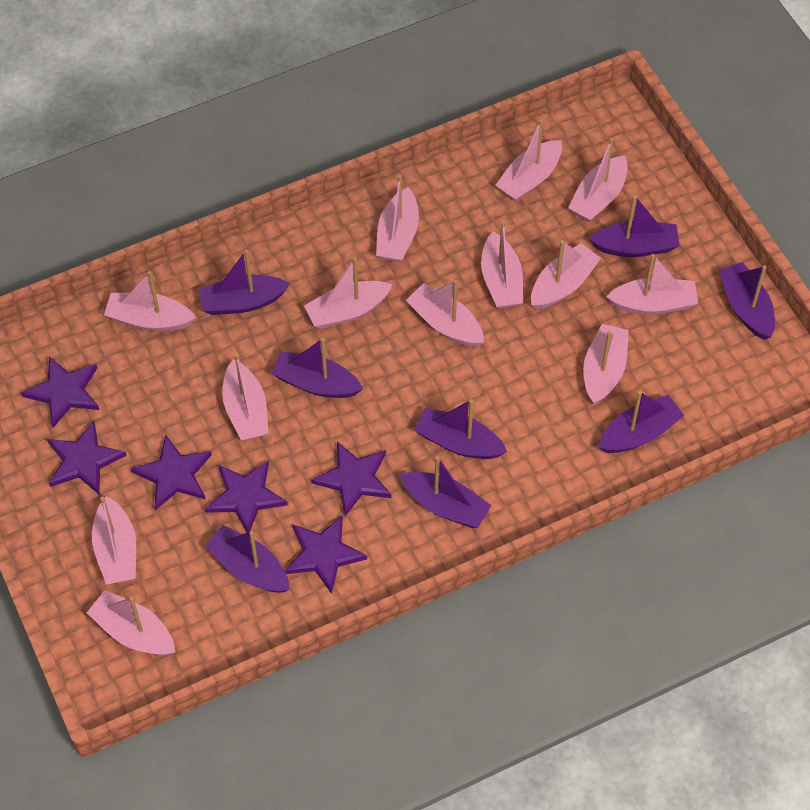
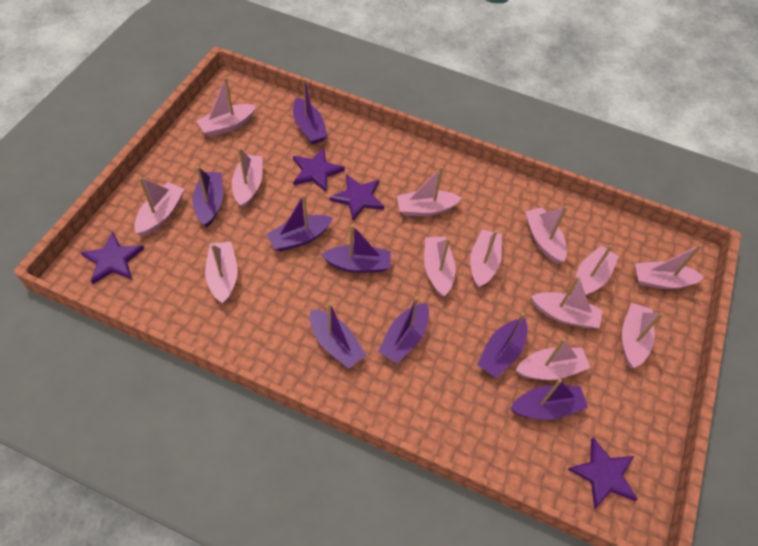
purple star: 6 -> 4

